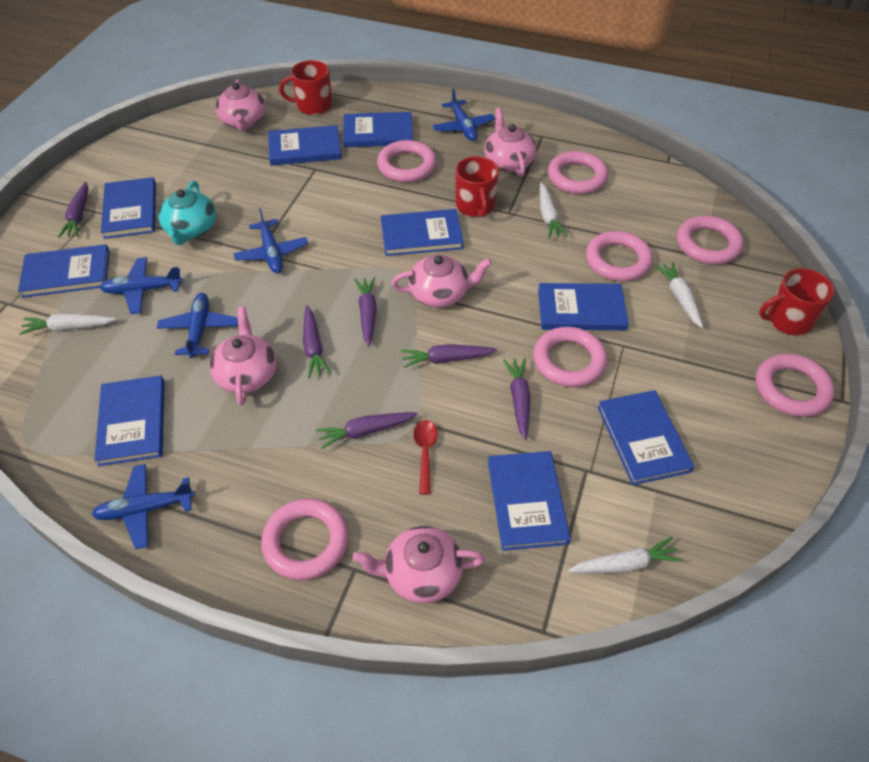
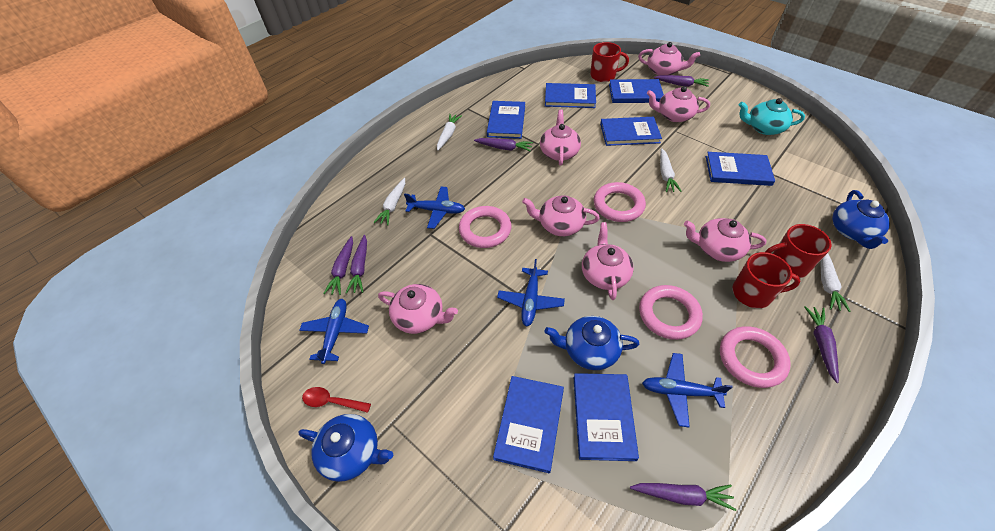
blue book: 9 -> 7
blue plane: 5 -> 4
blue teapot: 0 -> 3
pink ring: 7 -> 4
pink teapot: 5 -> 7

